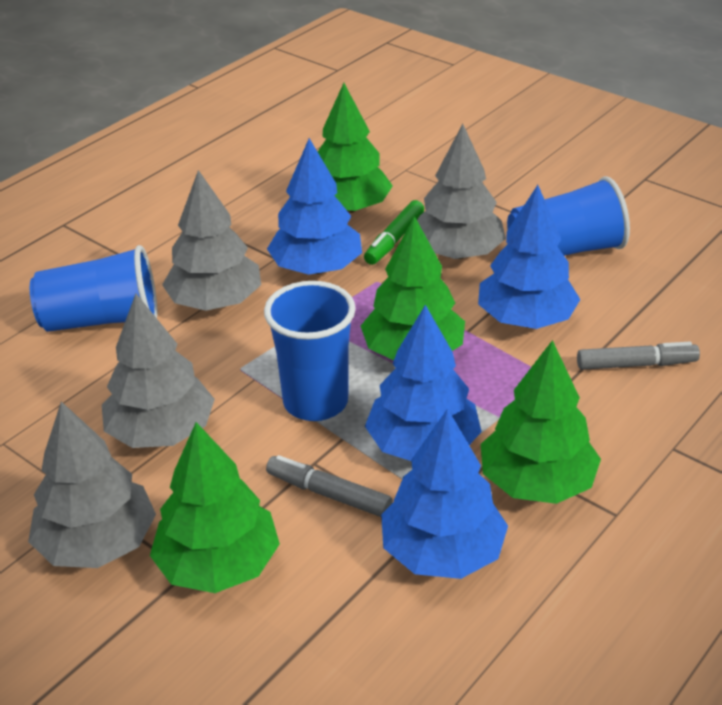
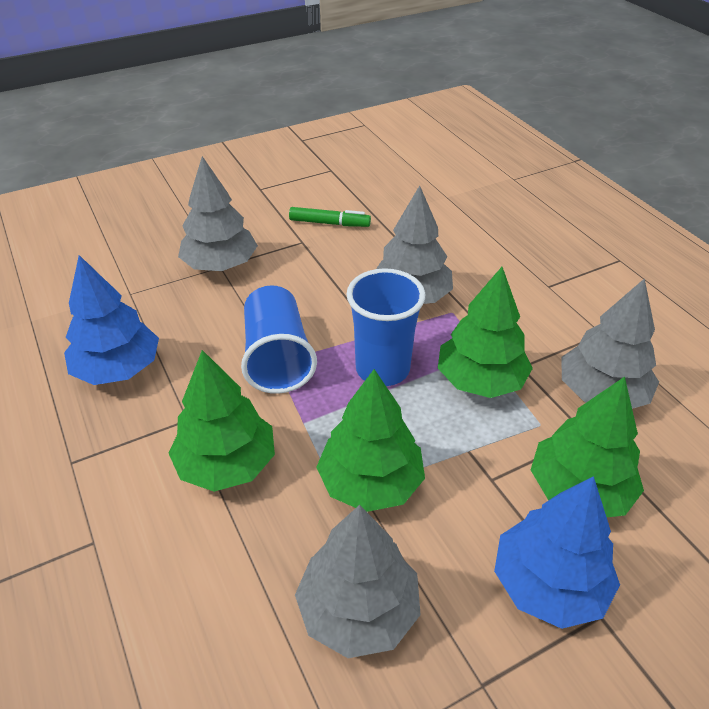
blue cup: 3 -> 2
blue tree: 4 -> 2
grey marker: 2 -> 0

